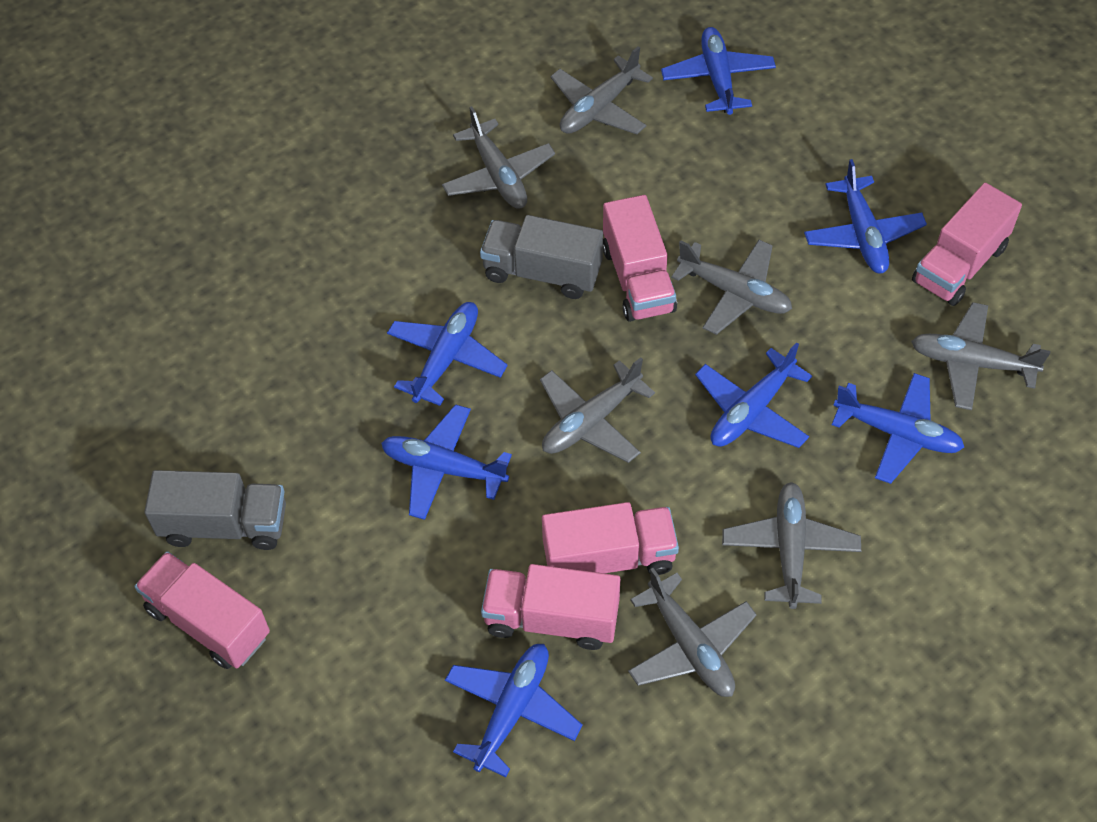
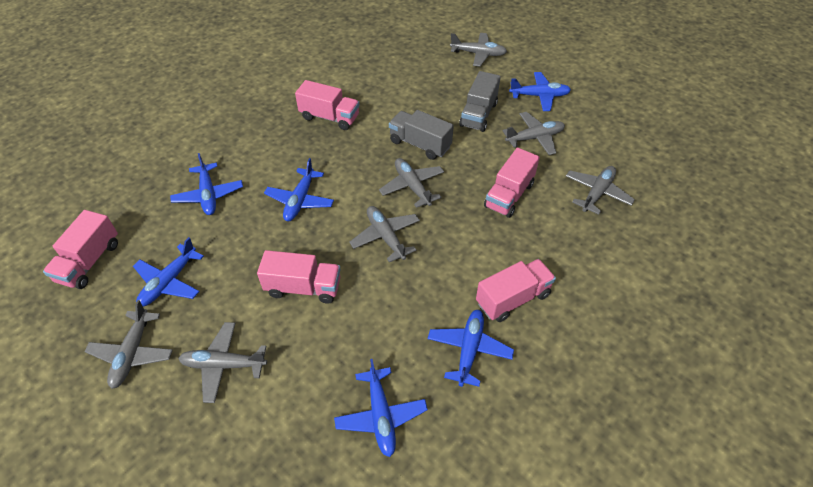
blue plane: 7 -> 6

